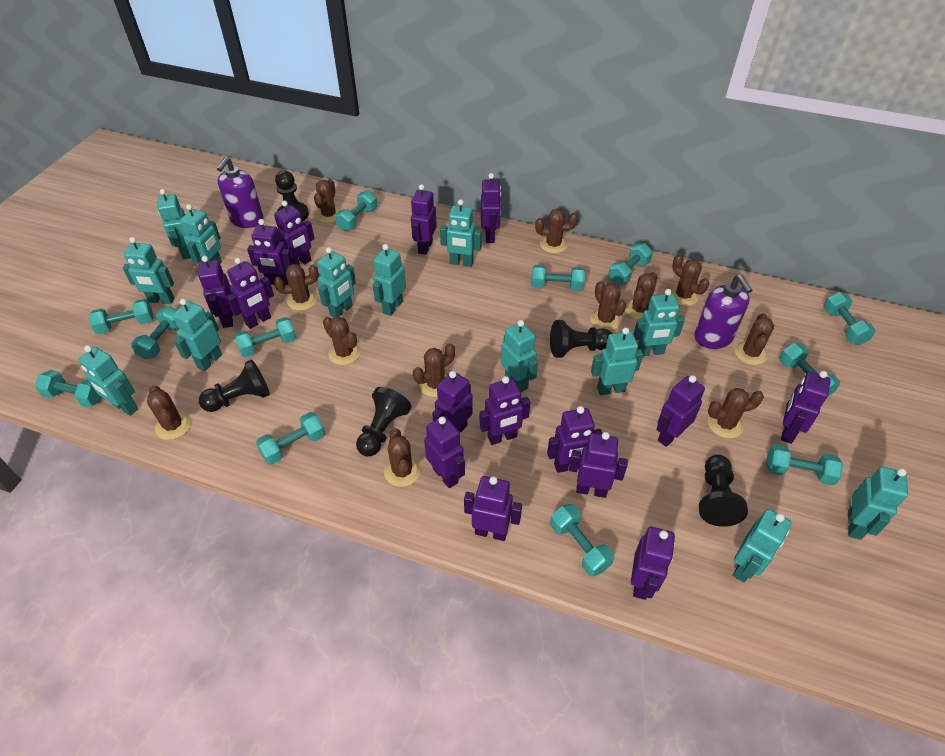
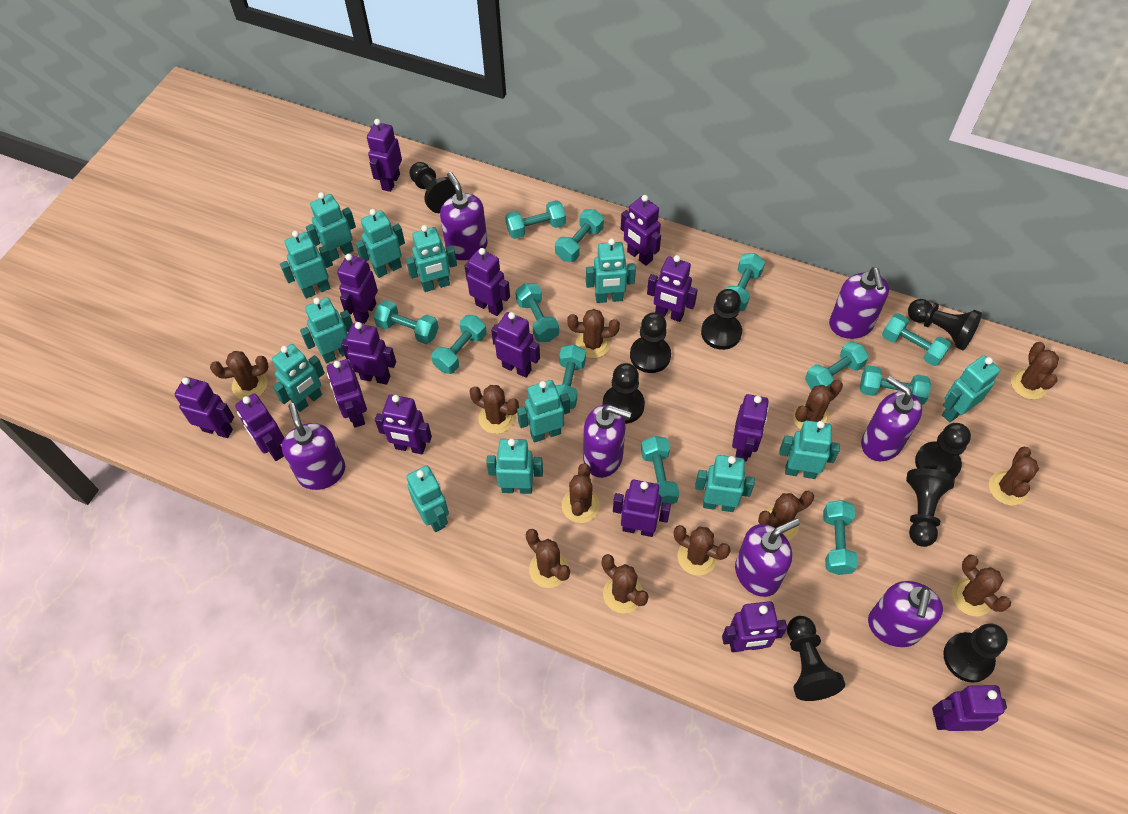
black pawn: 5 -> 9
purple soap dispenser: 2 -> 7

